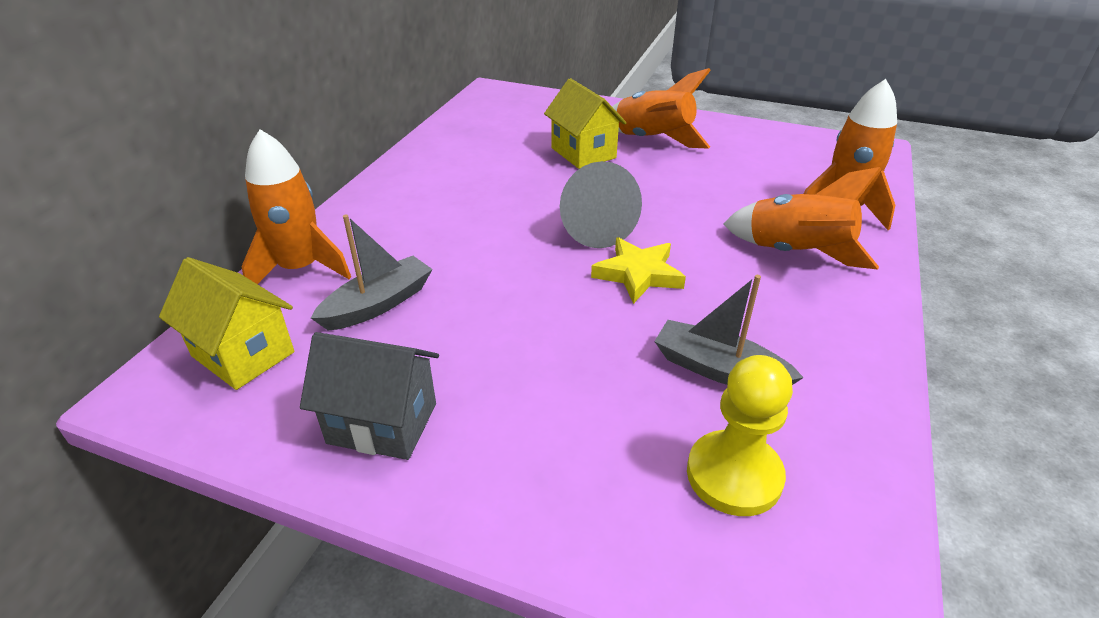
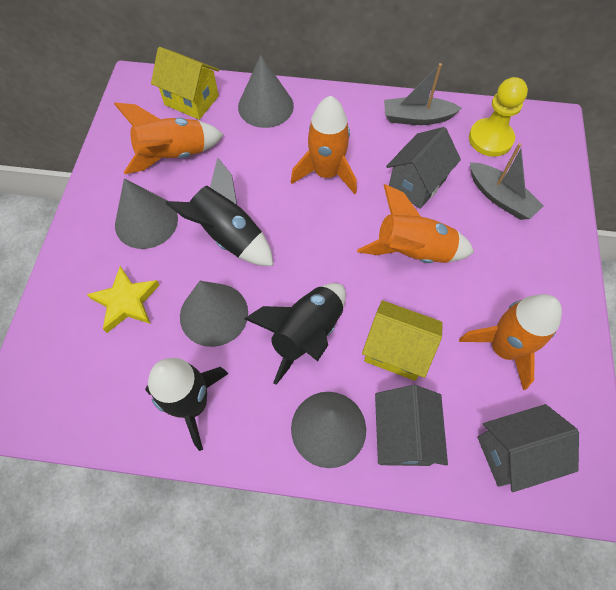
black rocket: 0 -> 3
grey cone: 1 -> 4
grey house: 1 -> 3

